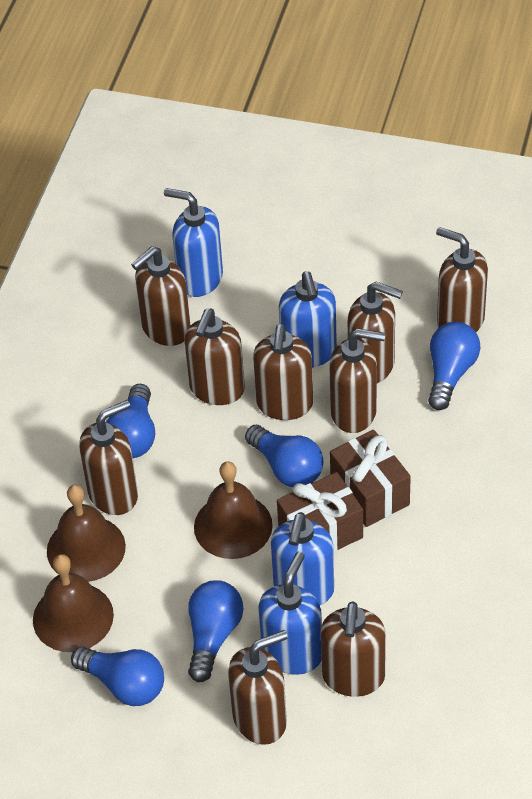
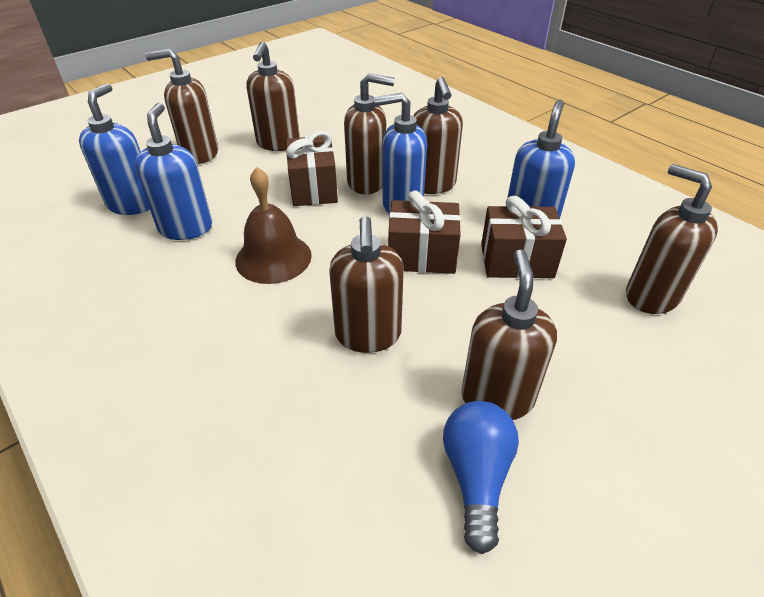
blue light bulb: 5 -> 1
brown bell: 3 -> 1
brown gift: 2 -> 3
brown soap dispenser: 9 -> 7

